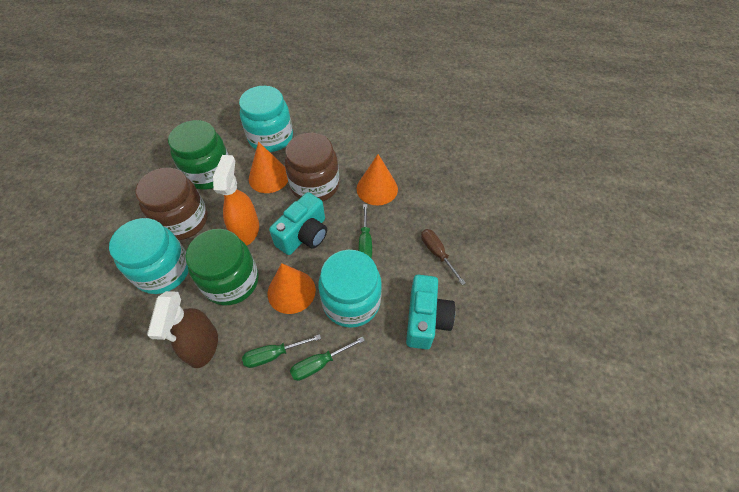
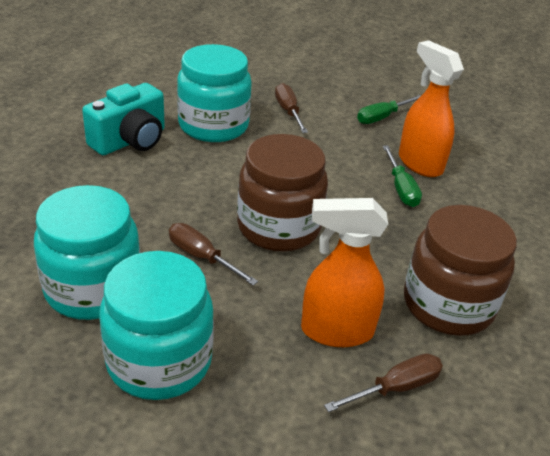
brown screwdriver: 1 -> 3
brown spray bottle: 1 -> 0
green jar: 2 -> 0
green screwdriver: 3 -> 2
orange cone: 3 -> 0
orange spray bottle: 1 -> 2
turquoise camera: 2 -> 1

